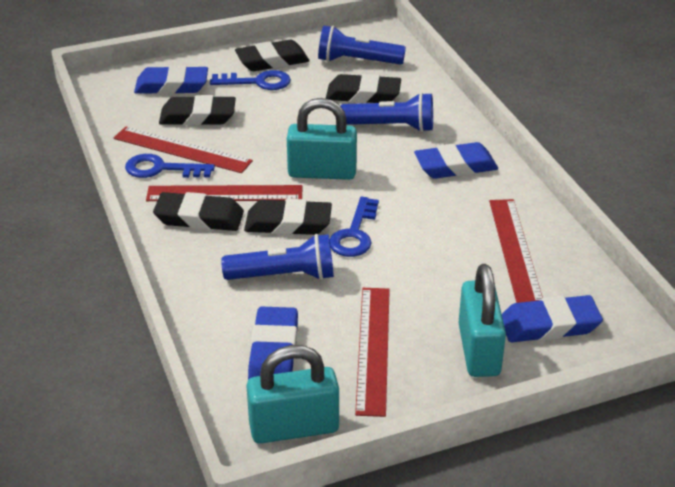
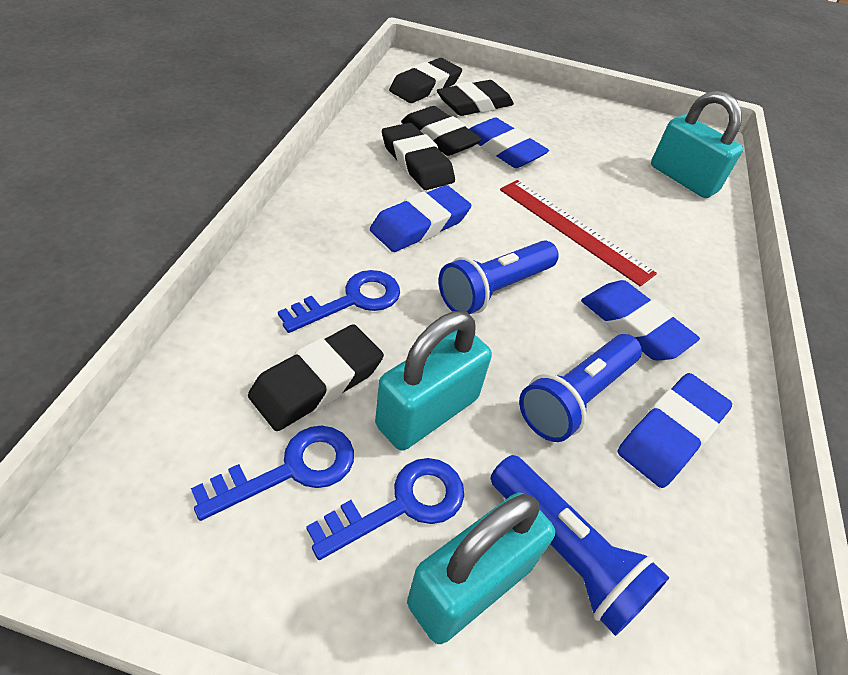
red ruler: 4 -> 1

